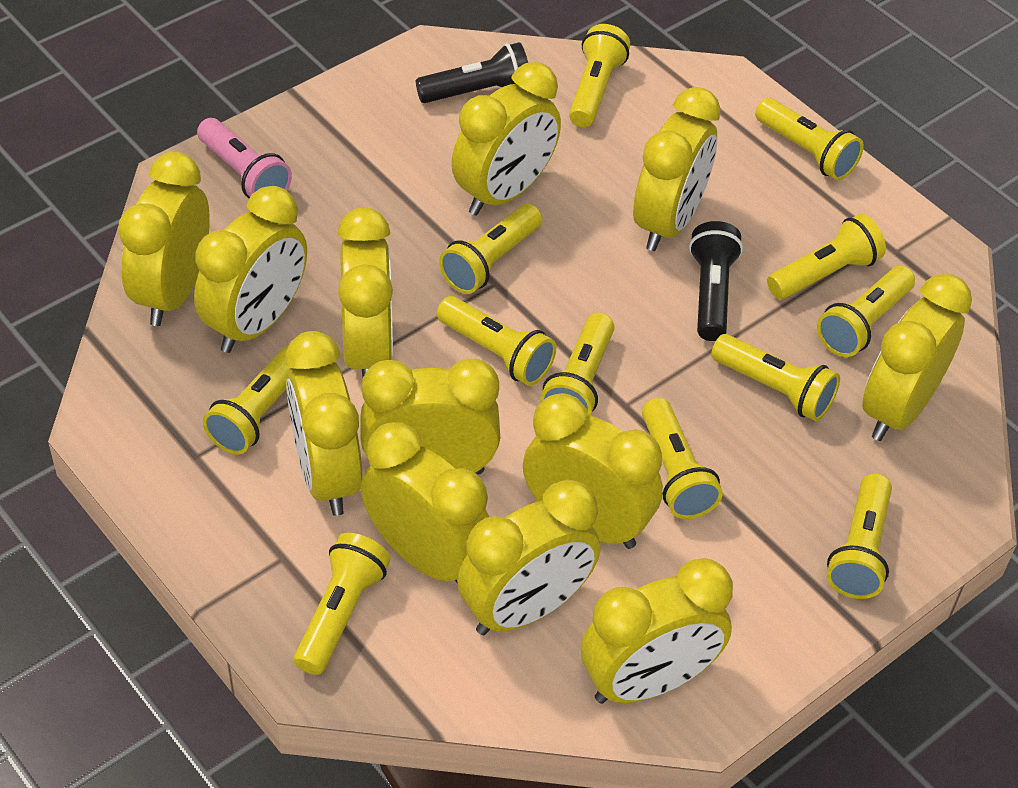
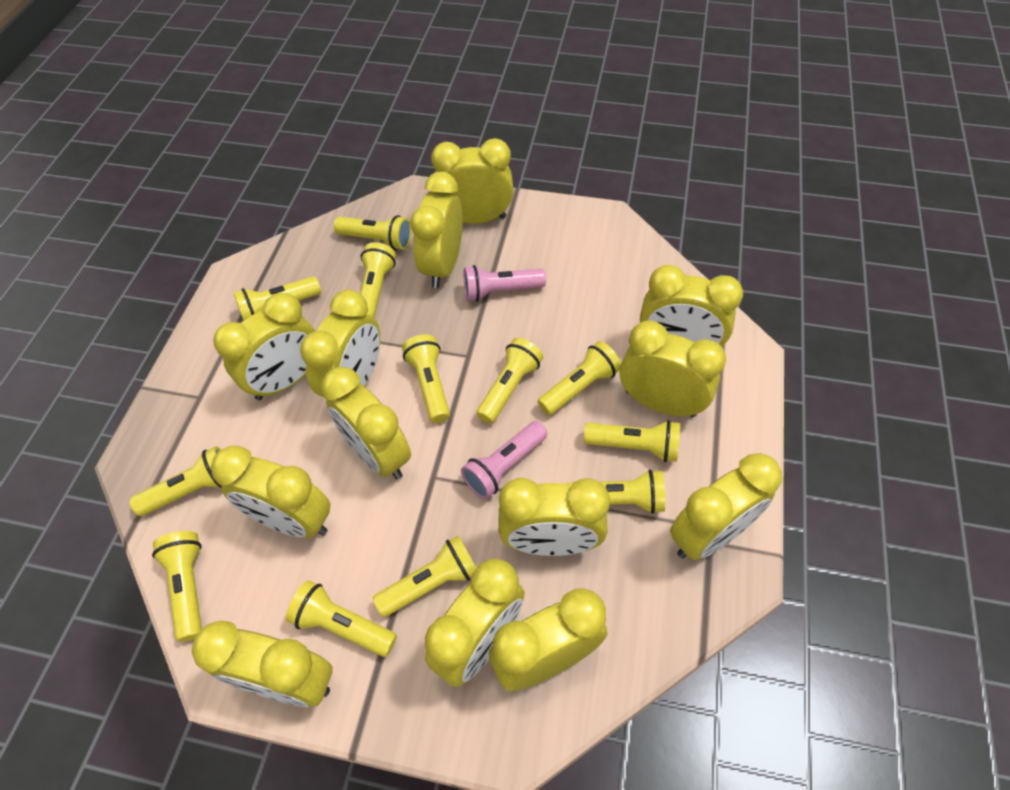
black flashlight: 2 -> 0
pink flashlight: 1 -> 2
yellow clock: 12 -> 13

